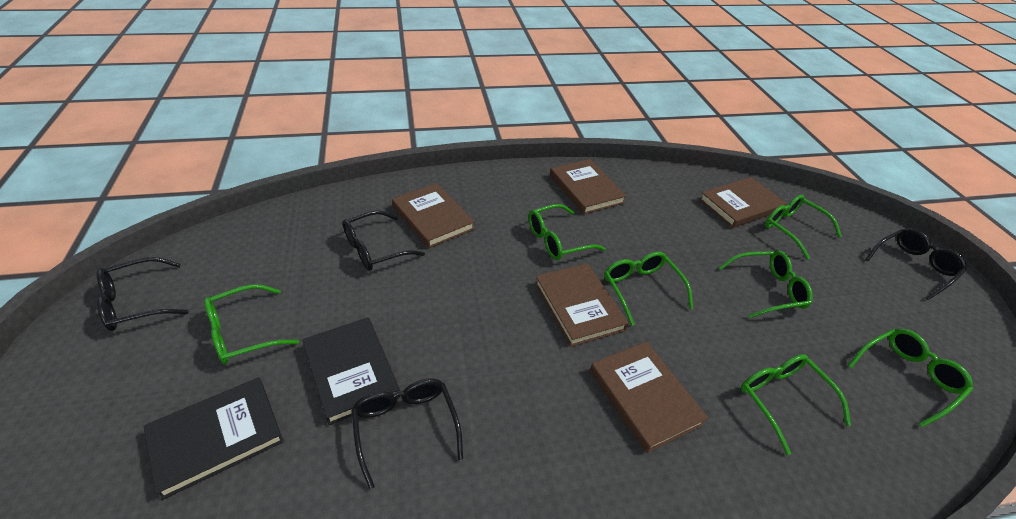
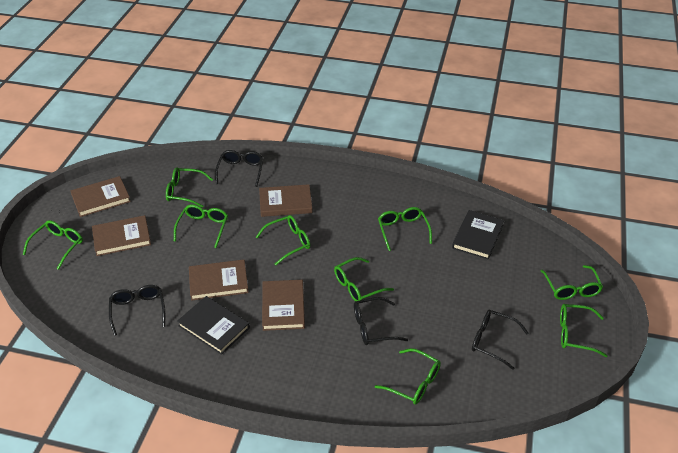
green glasses: 7 -> 9

